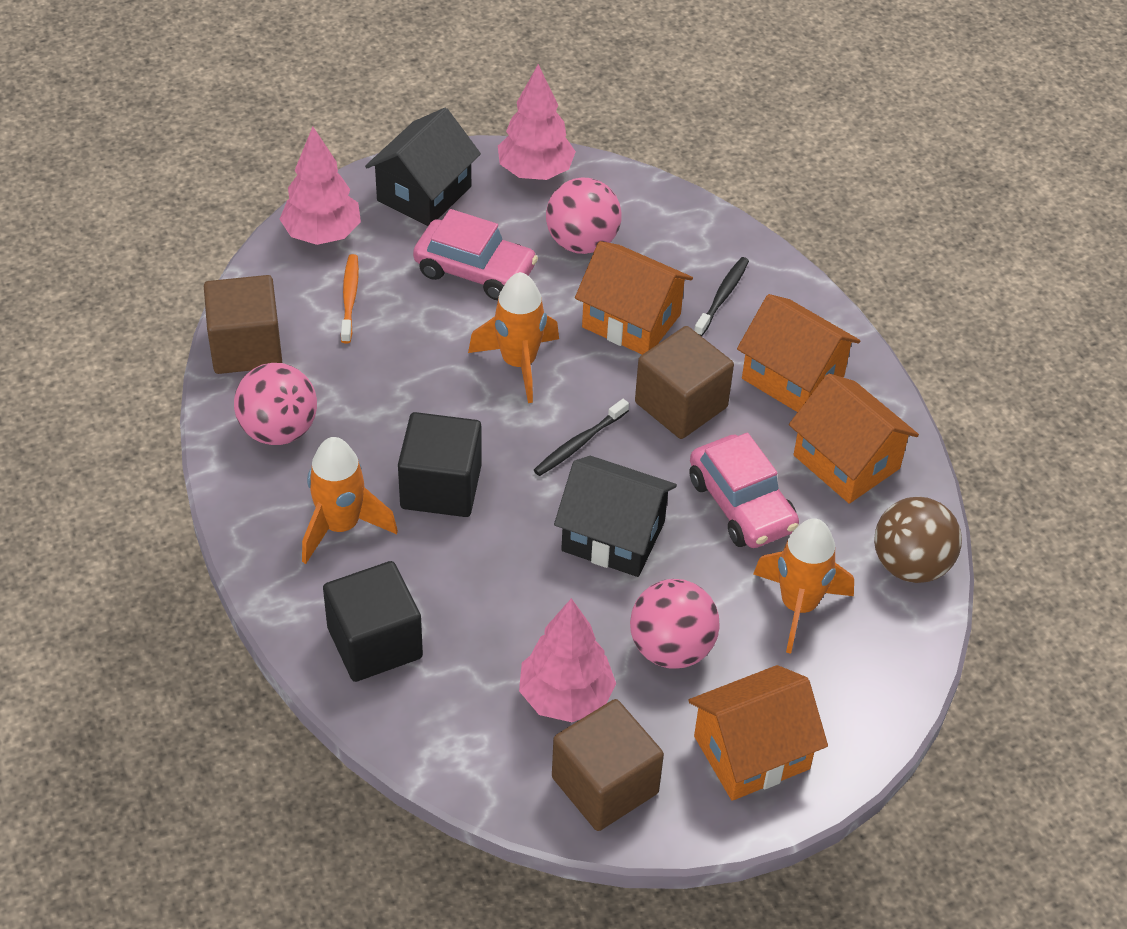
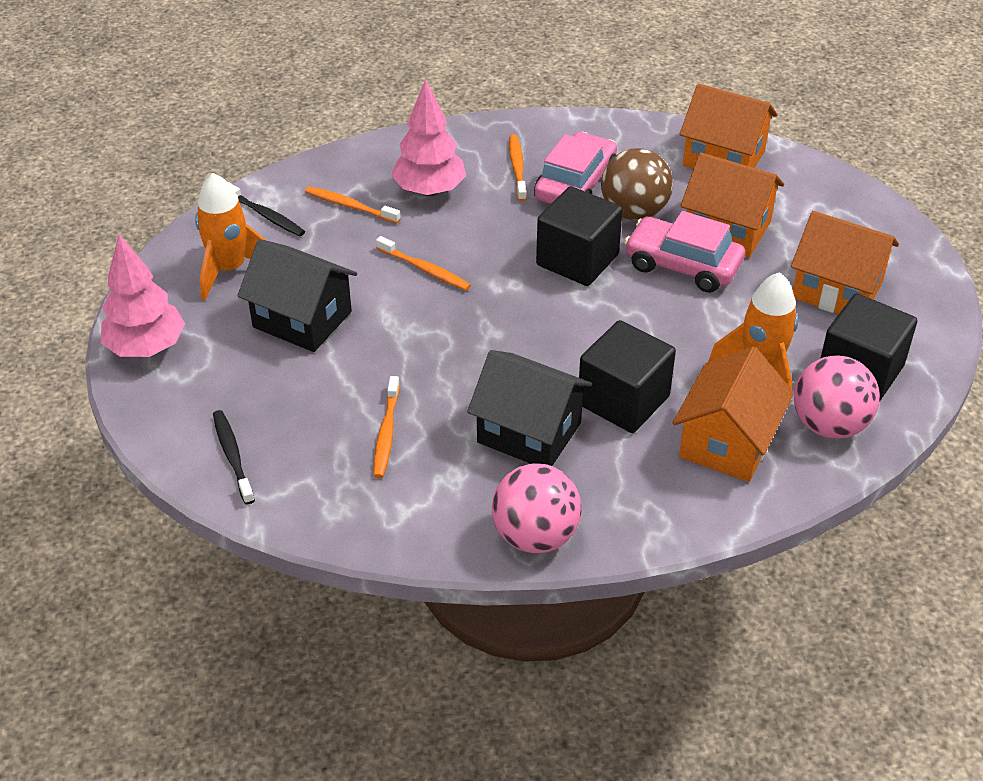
black cube: 2 -> 3
brown cube: 3 -> 0
orange rocket: 3 -> 2
orange toothbrush: 1 -> 4
pink ball: 3 -> 2
pink tree: 3 -> 2

